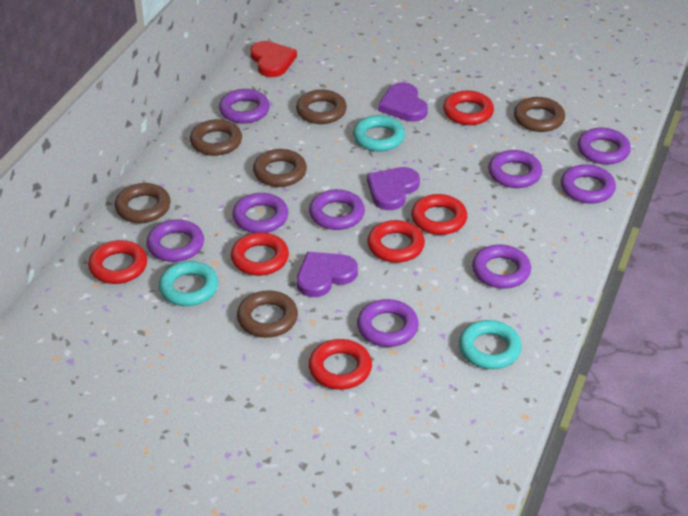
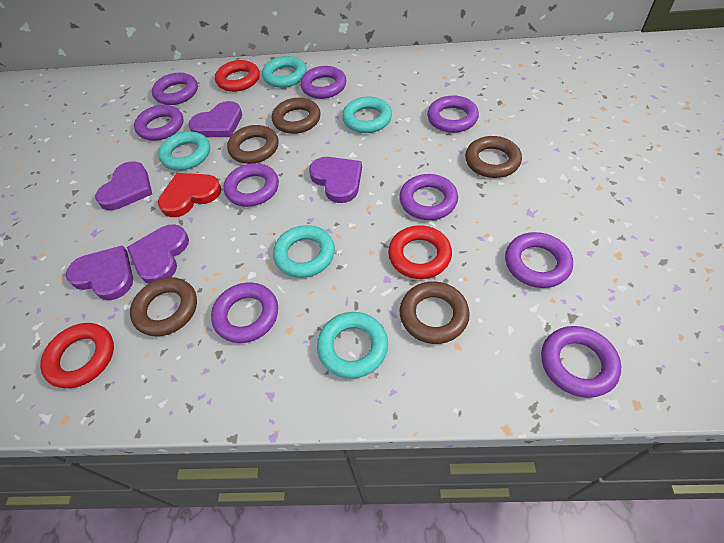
brown ring: 6 -> 5
purple heart: 3 -> 5
red ring: 6 -> 3
turquoise ring: 3 -> 5

